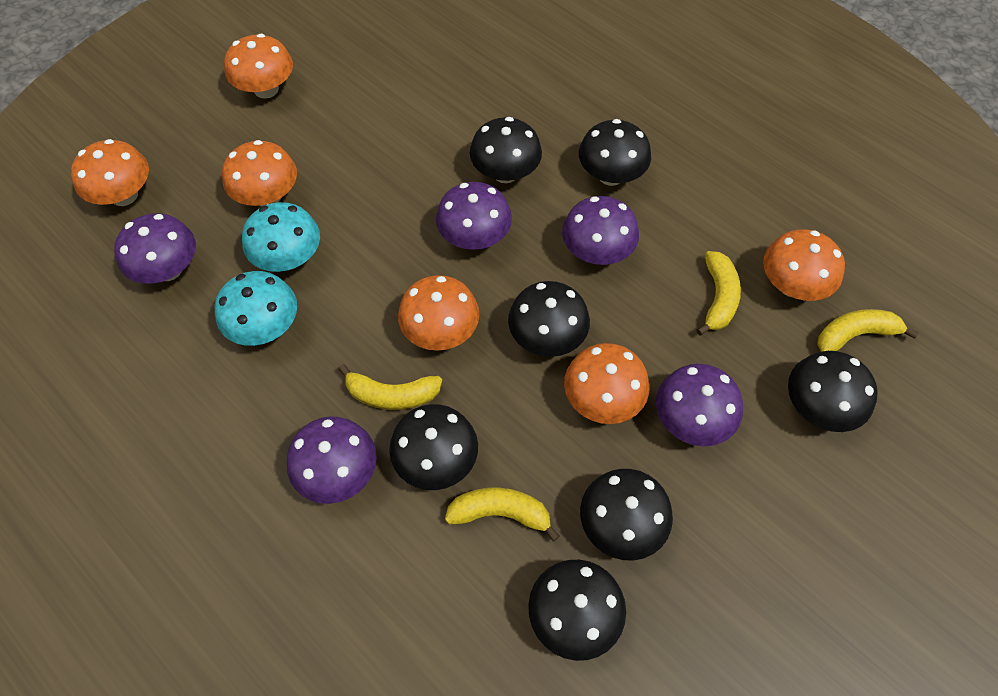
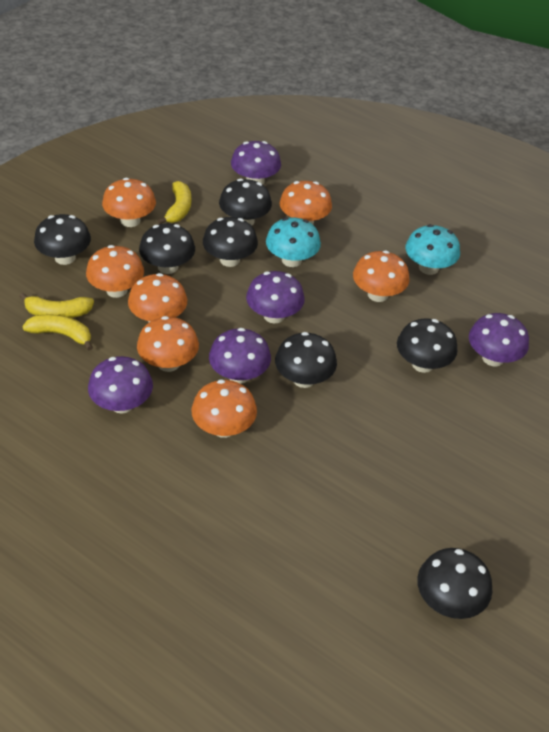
orange mushroom: 6 -> 7
yellow banana: 4 -> 3

